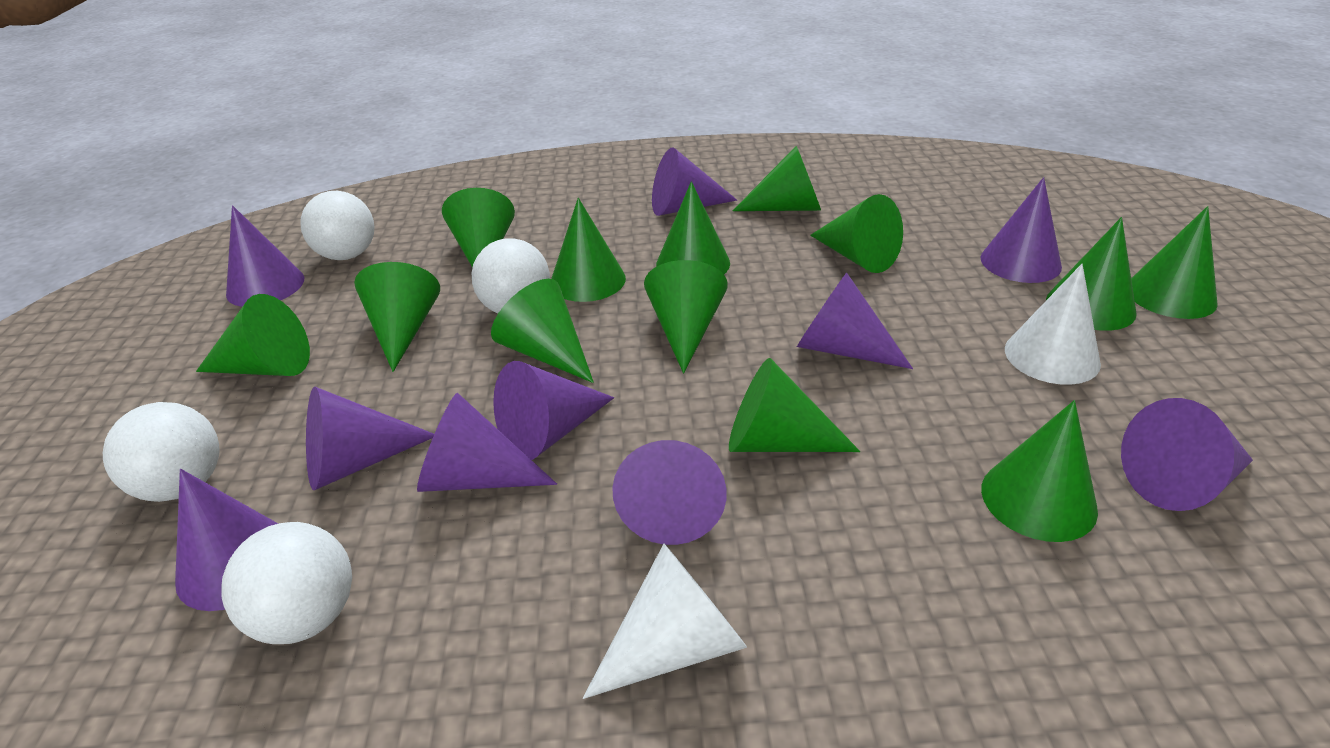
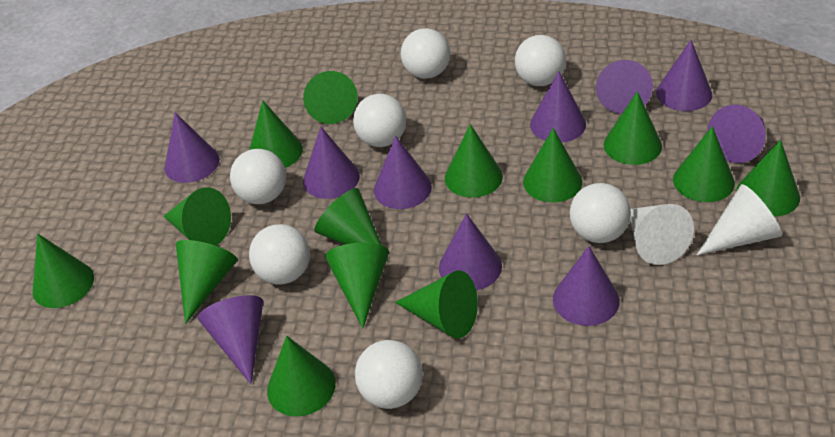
green cone: 13 -> 14
white ball: 4 -> 7

